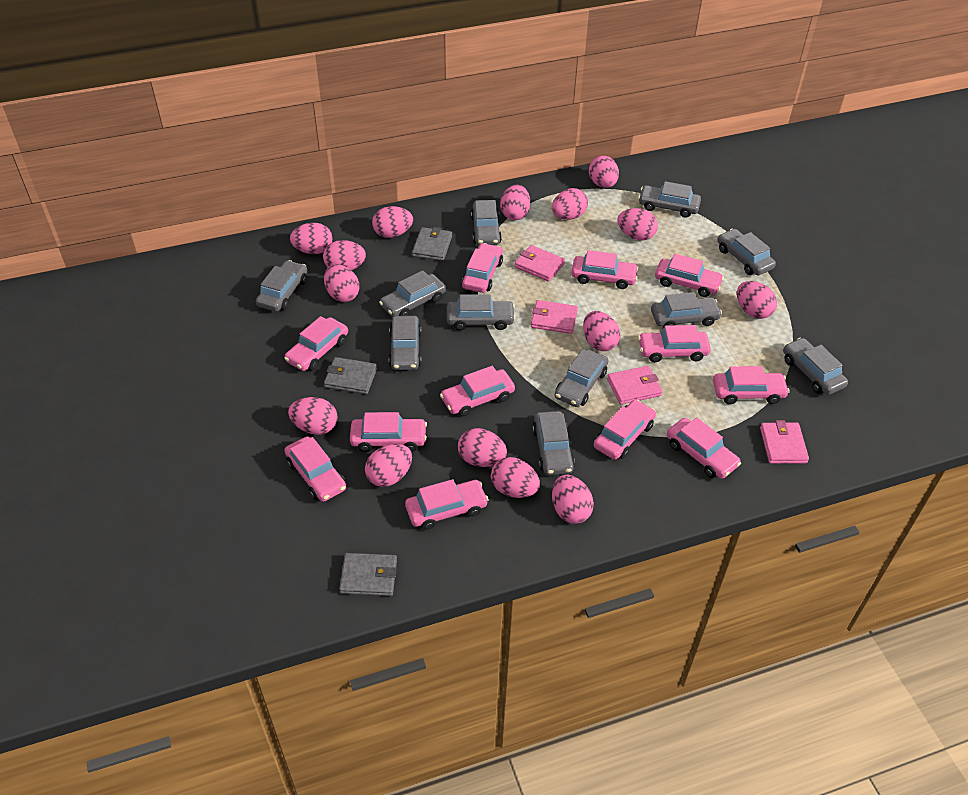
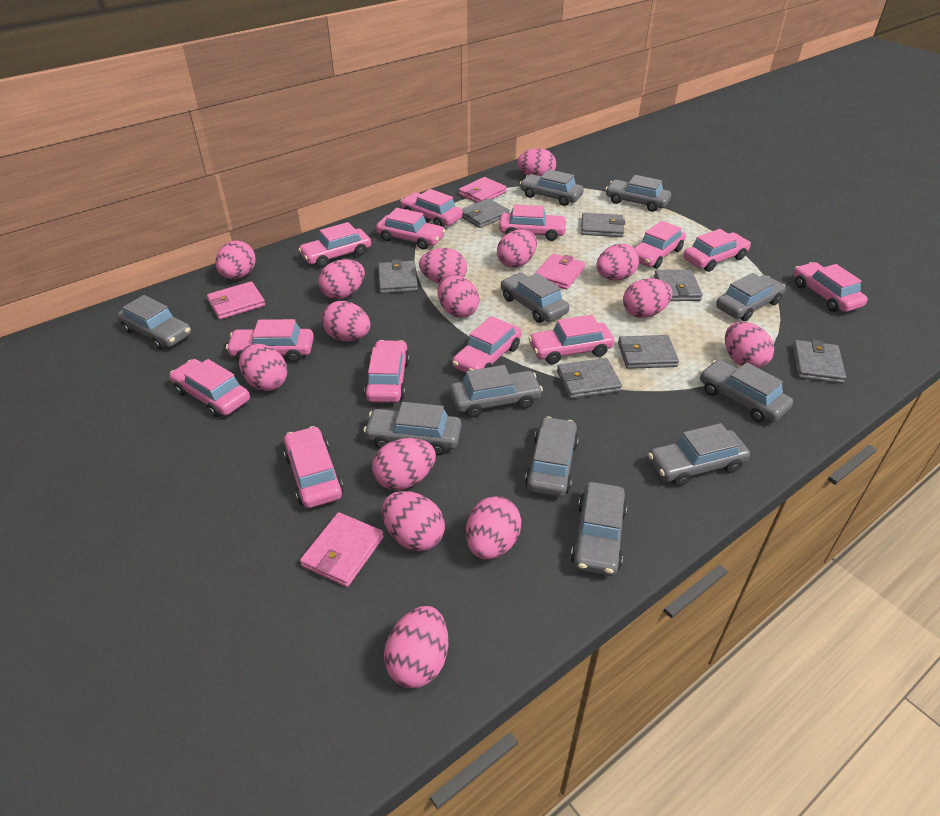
grey wallet: 3 -> 7
pink car: 12 -> 13

